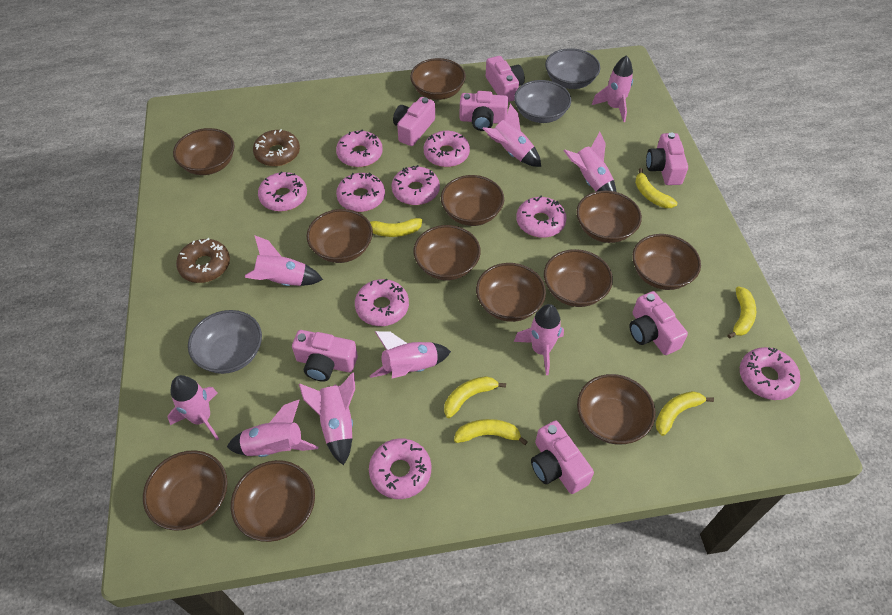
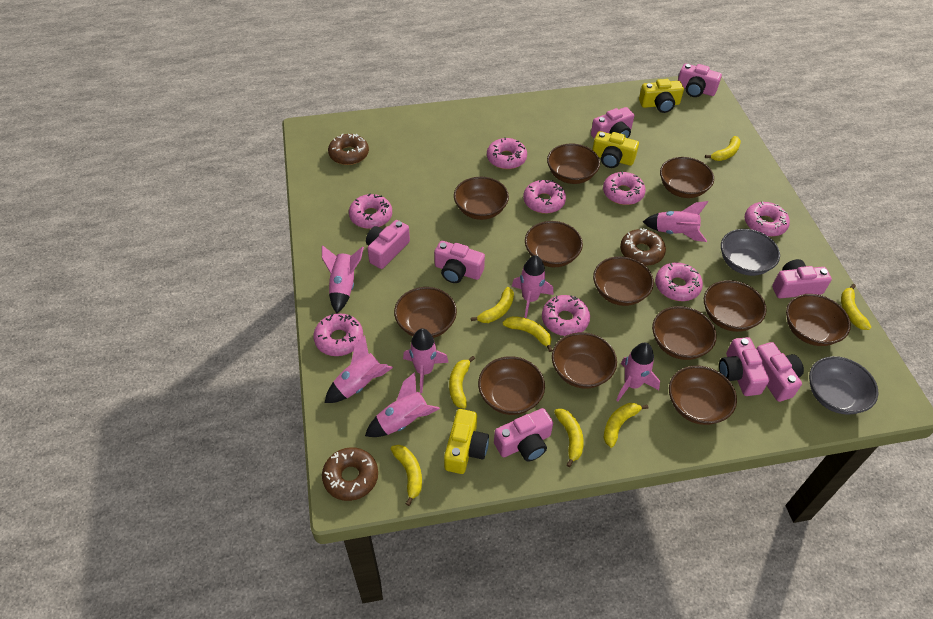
brown donut: 2 -> 3
grey bowl: 3 -> 2
pink camera: 7 -> 8
pink donut: 9 -> 8
pink rocket: 9 -> 7
yellow banana: 6 -> 8
yellow camera: 0 -> 3

